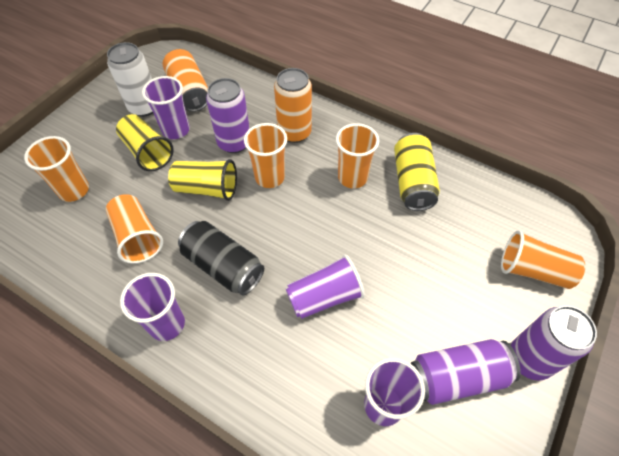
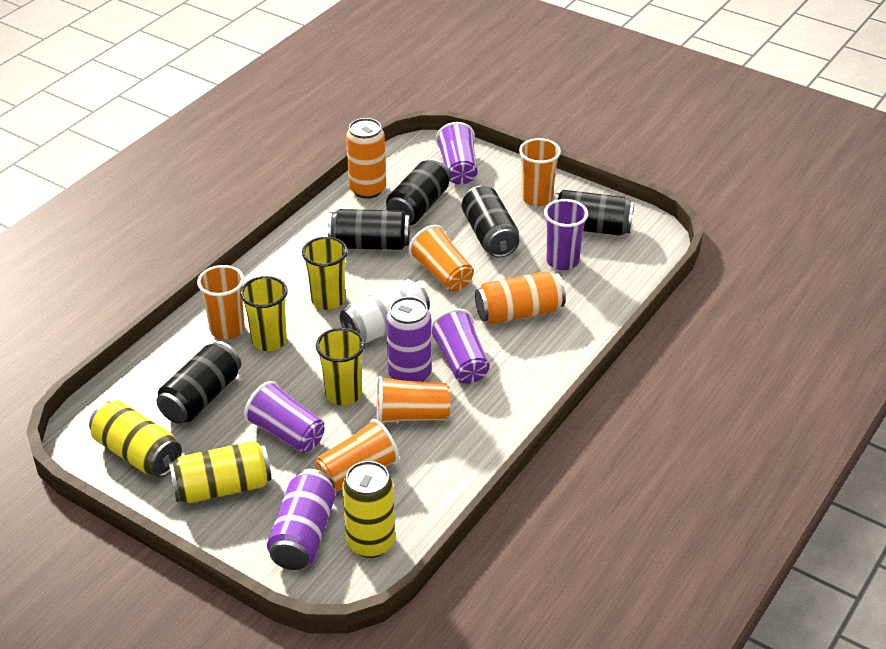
black can: 1 -> 5
purple can: 3 -> 2
yellow can: 1 -> 3
yellow cup: 2 -> 3

